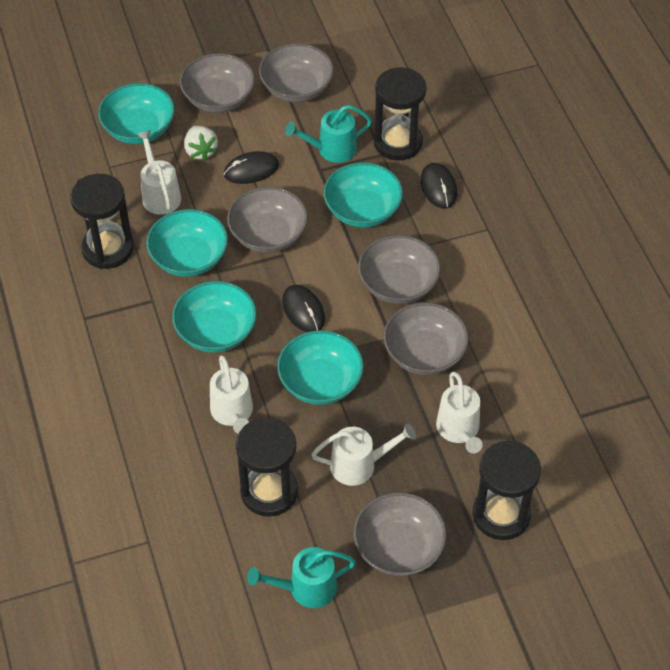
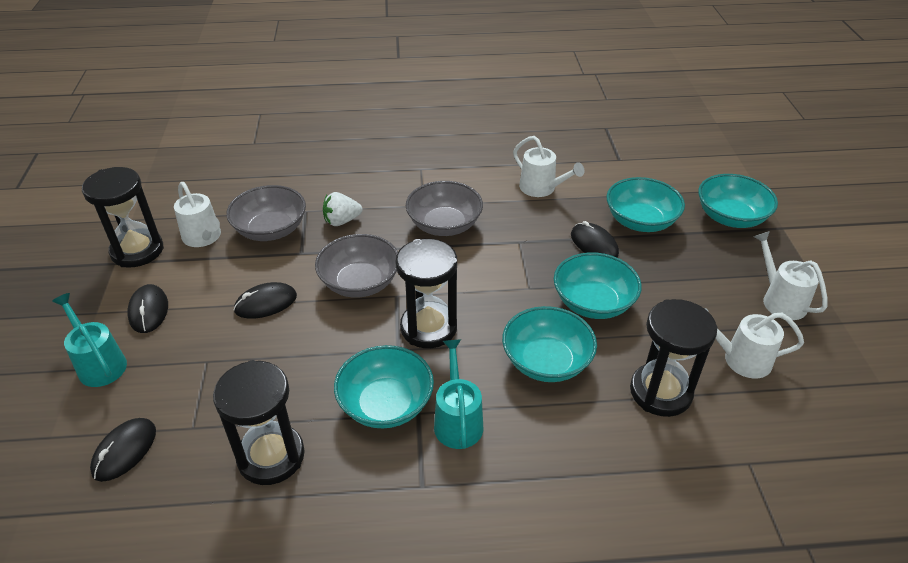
black mouse: 3 -> 4
grey bowl: 6 -> 3

